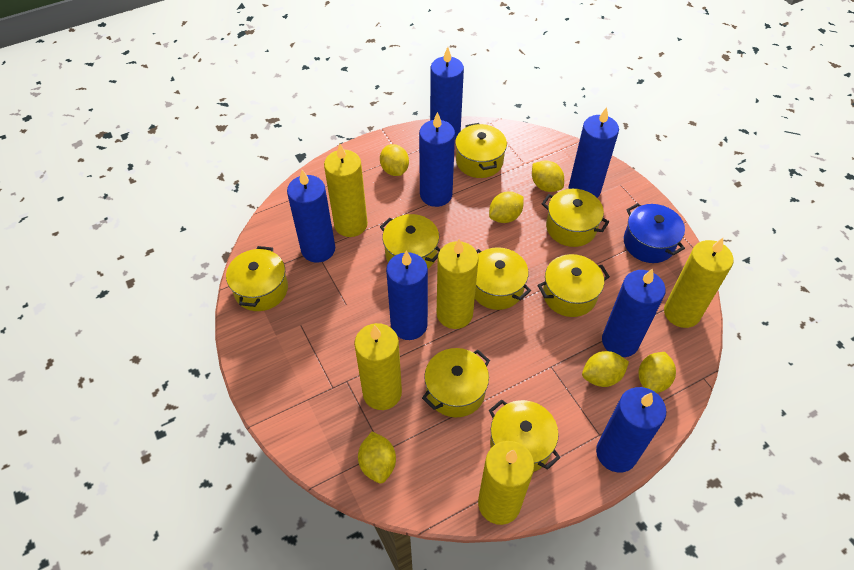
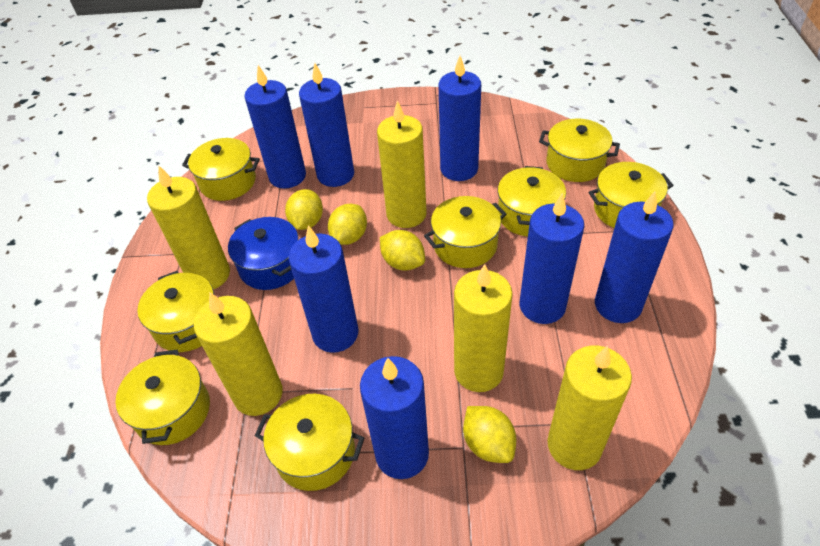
yellow lemon: 6 -> 4

